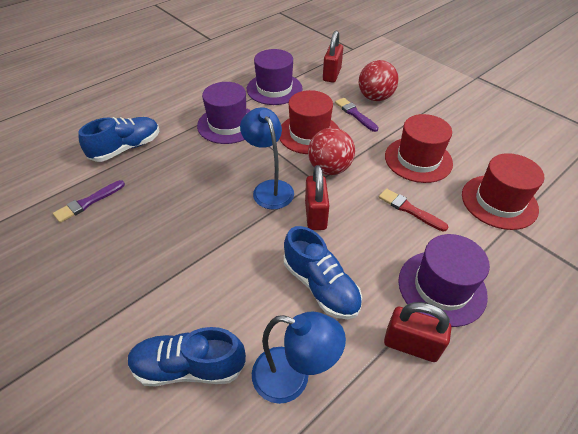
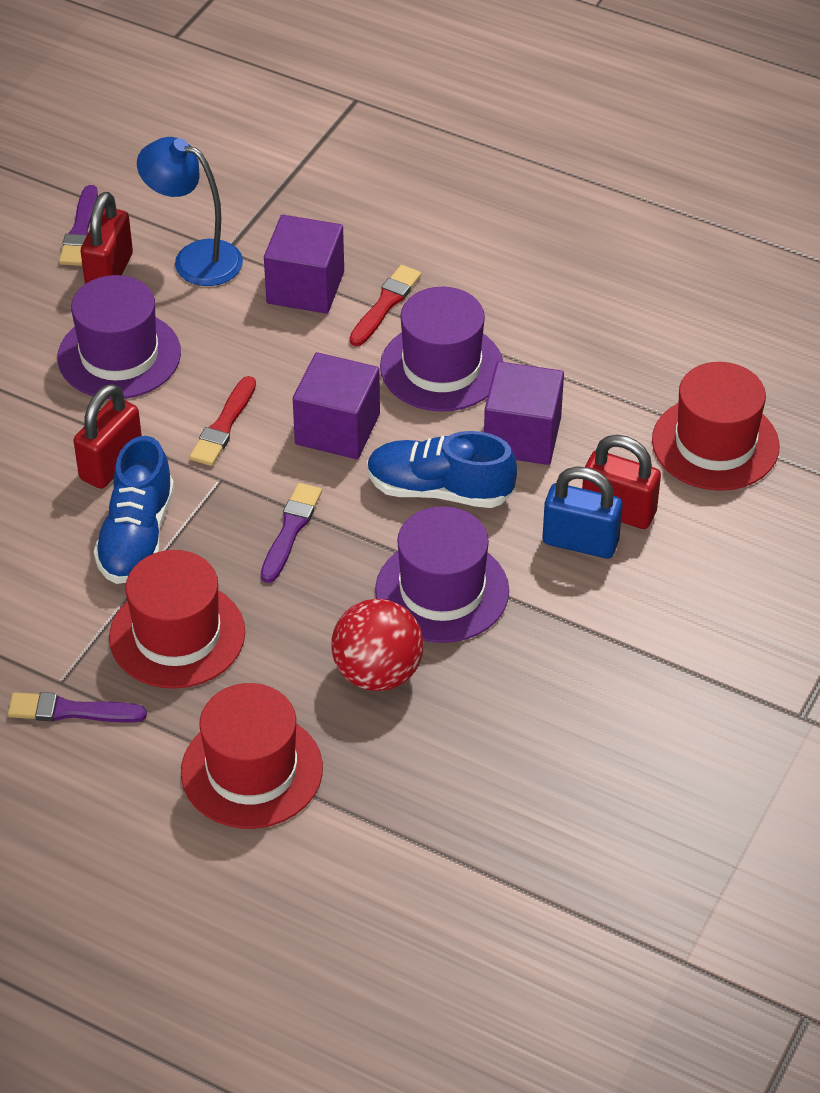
blue lamp: 2 -> 1
blue padlock: 0 -> 1
blue shoe: 3 -> 2
purple brush: 2 -> 3
purple cube: 0 -> 3
red ball: 2 -> 1
red brush: 1 -> 2

